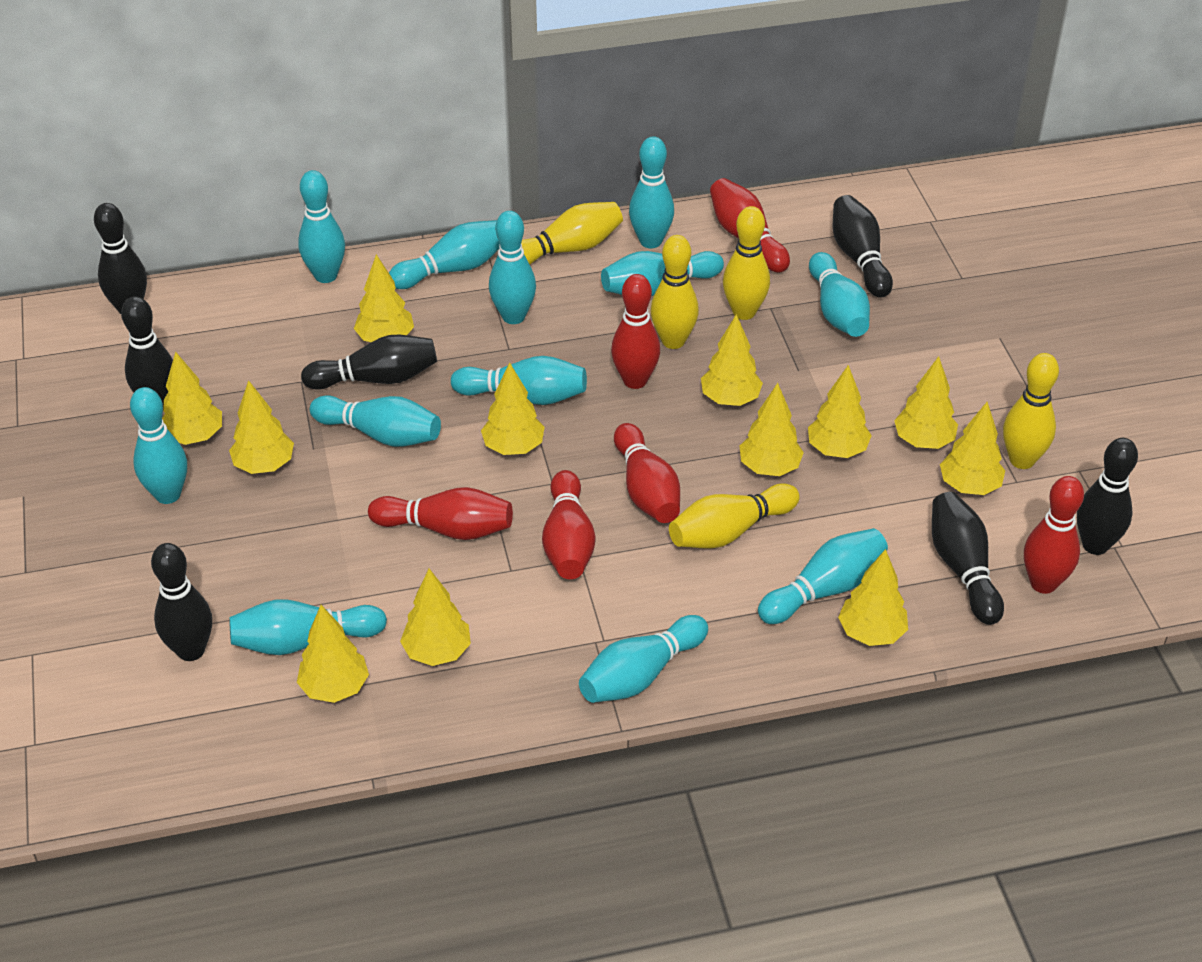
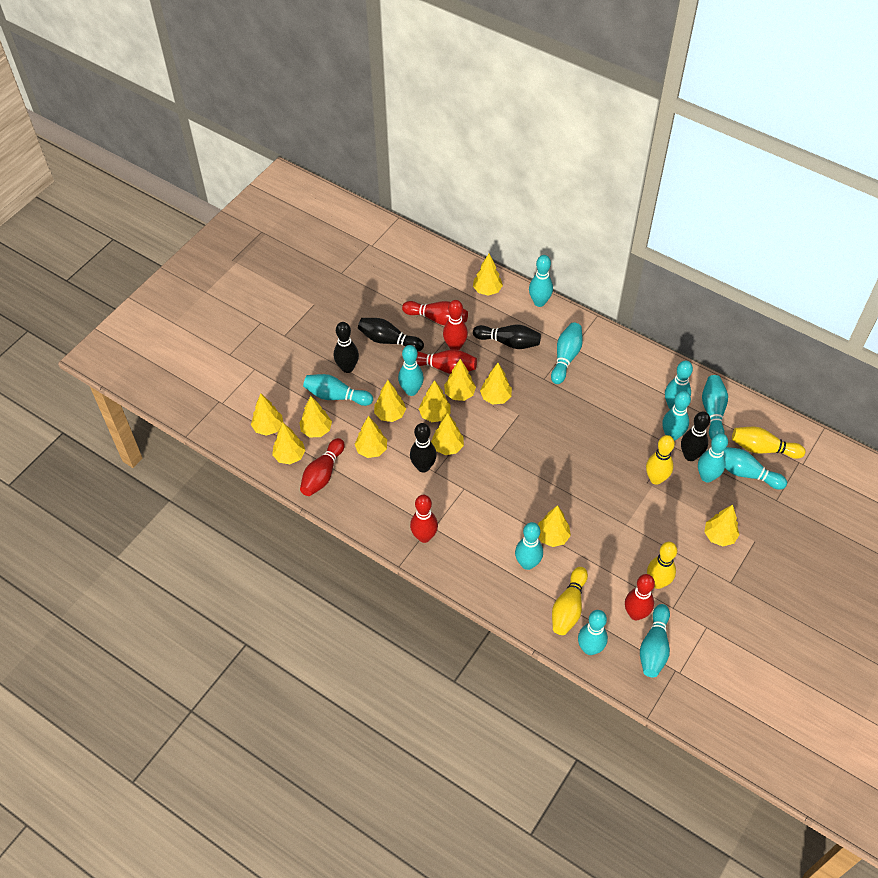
black bowling pin: 7 -> 5
yellow bowling pin: 5 -> 4

